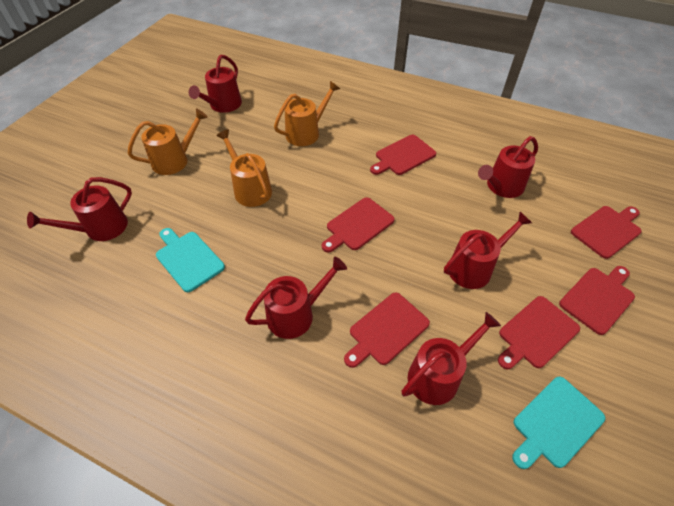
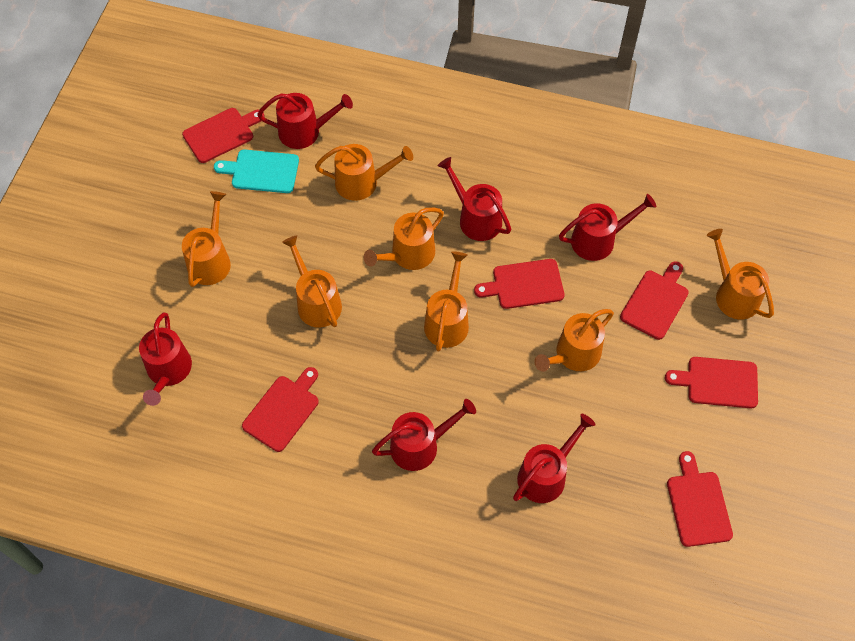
orange watering can: 3 -> 7
turquoise cutting board: 2 -> 1

